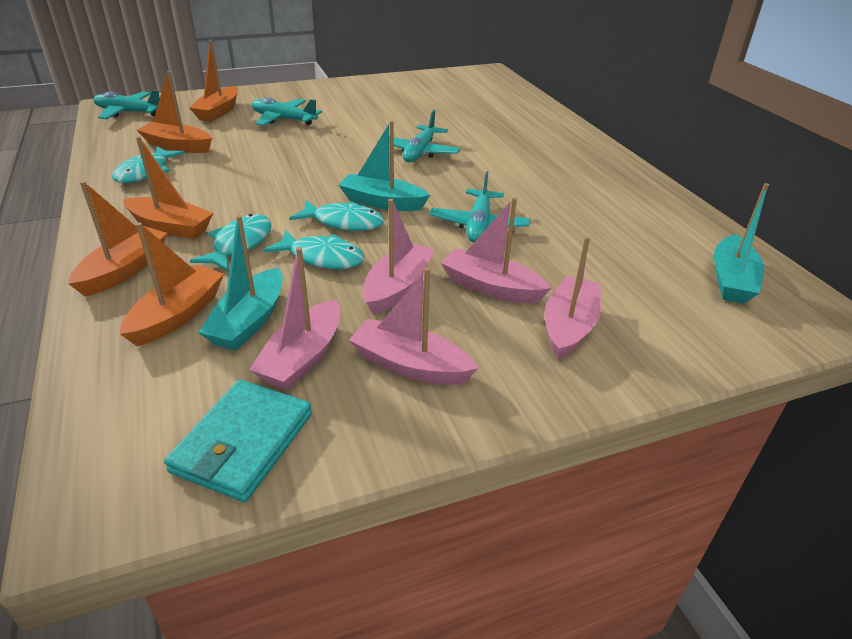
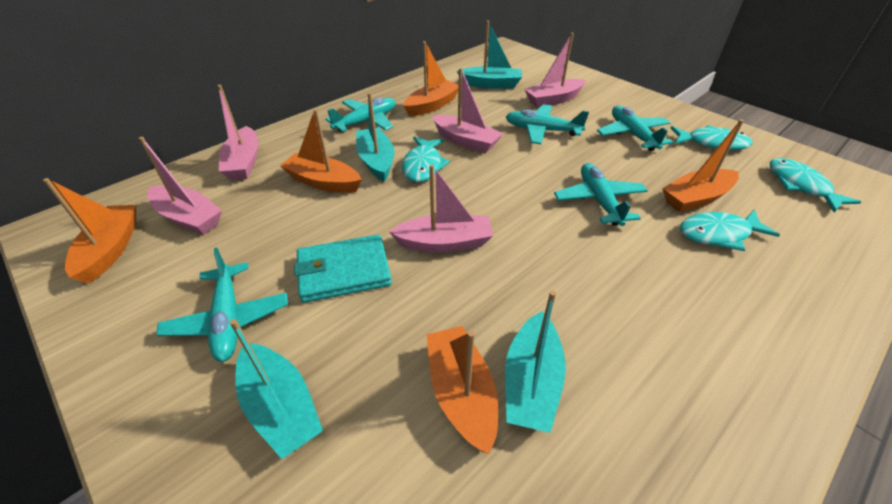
turquoise boat: 3 -> 4
turquoise plane: 4 -> 5

